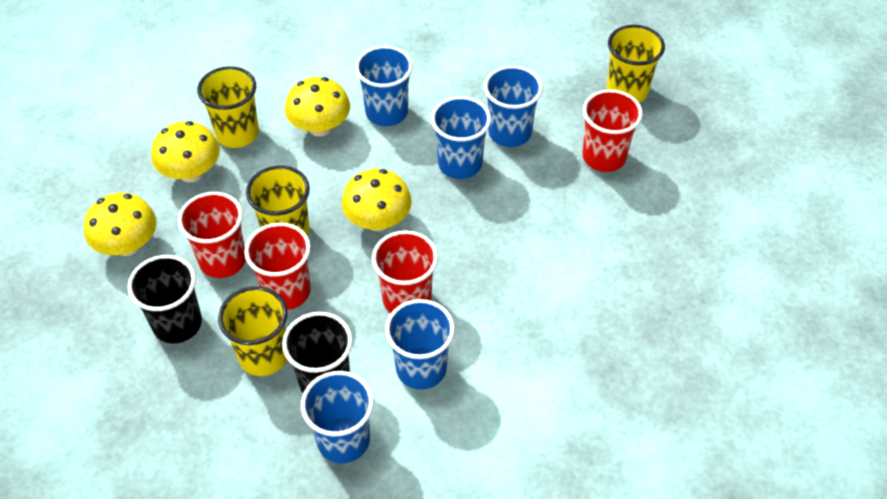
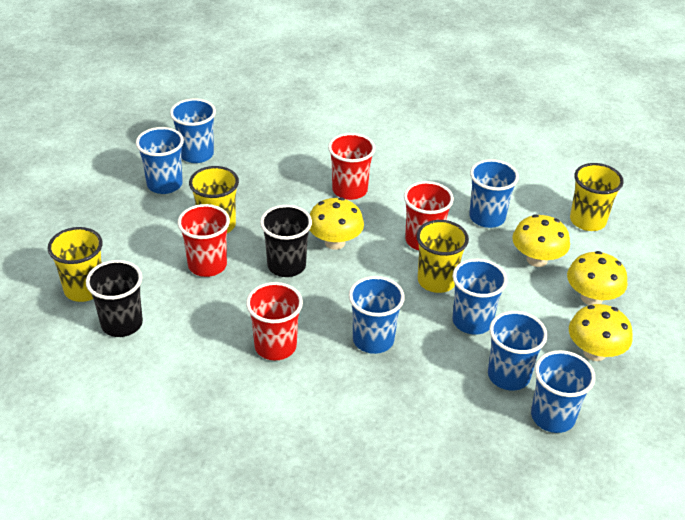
blue cup: 5 -> 7

